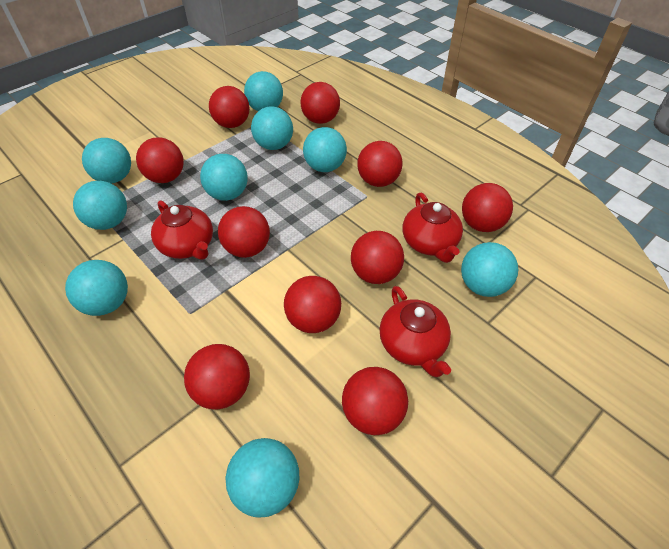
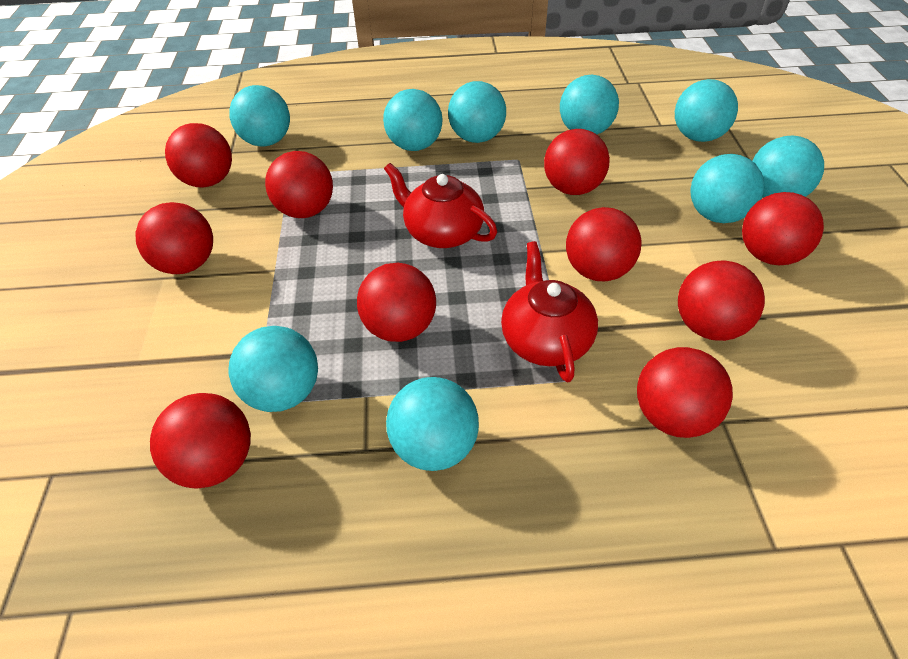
red teapot: 3 -> 2

